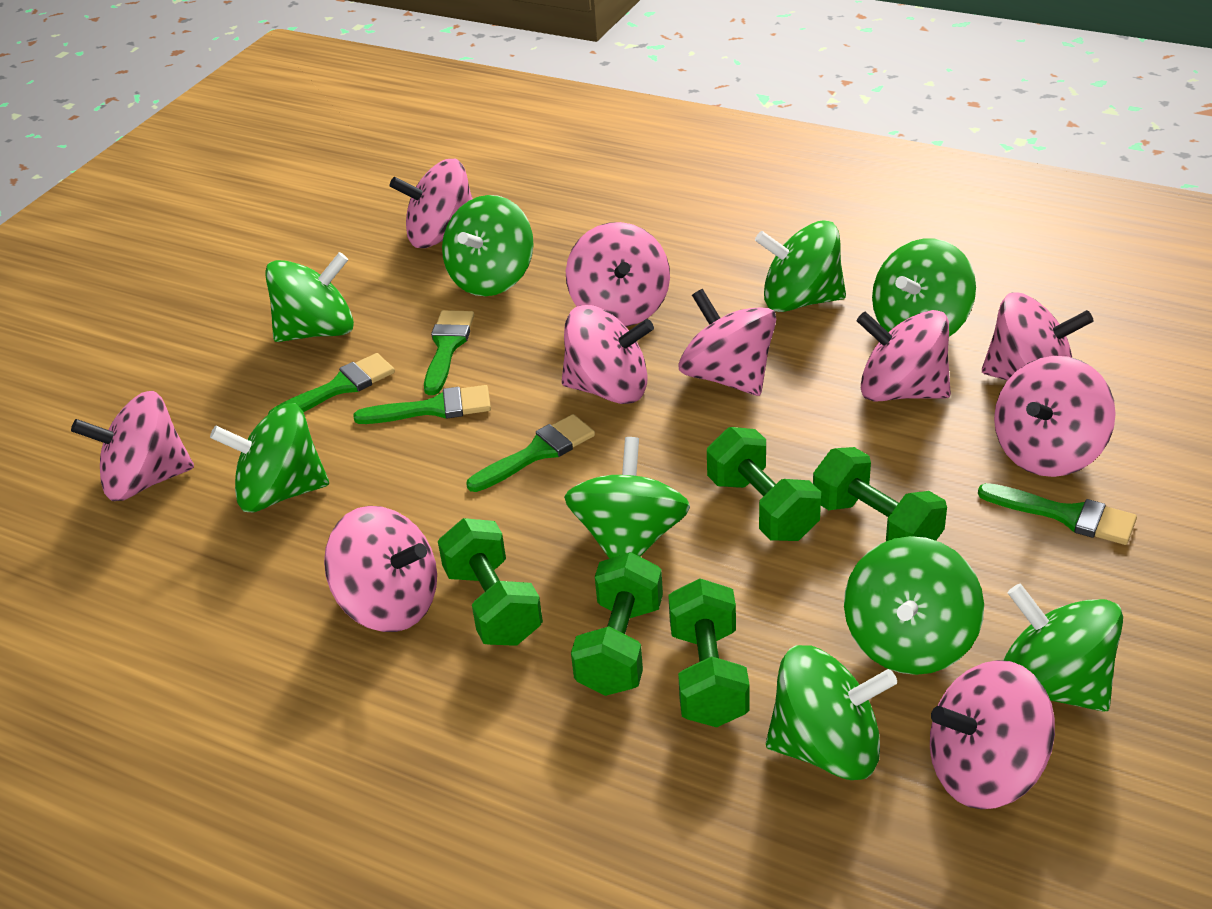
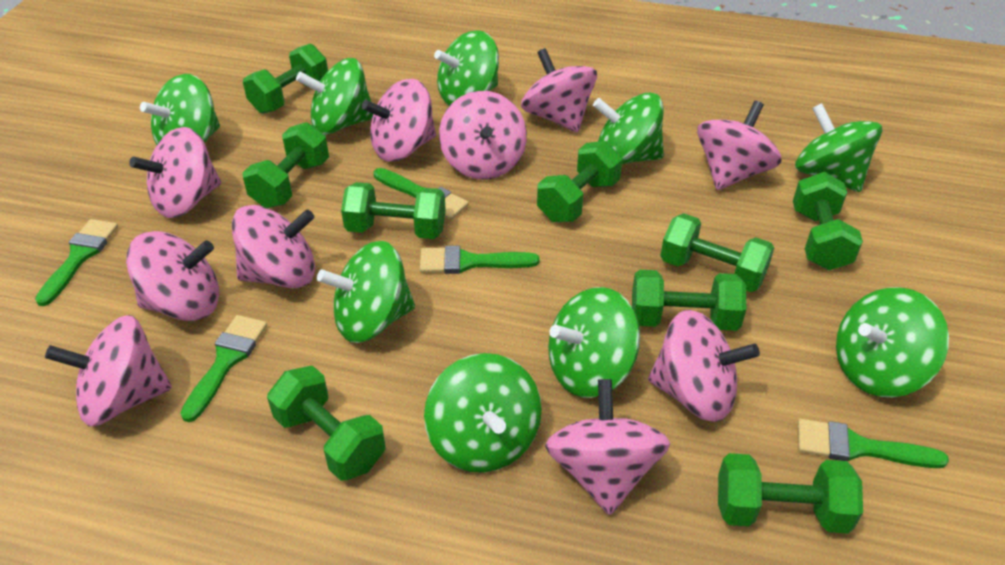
green dumbbell: 5 -> 9

